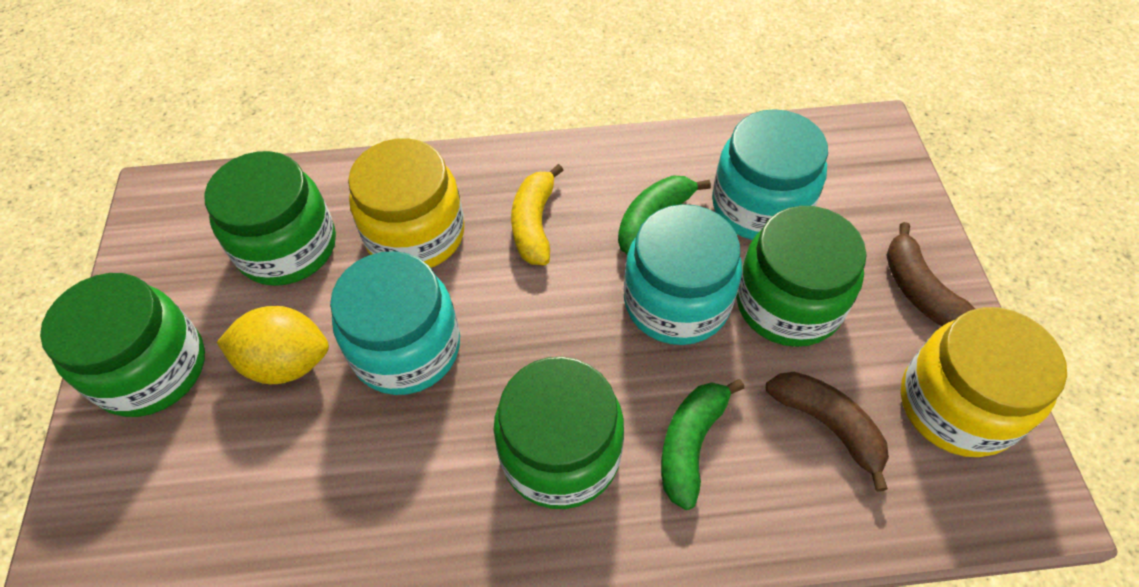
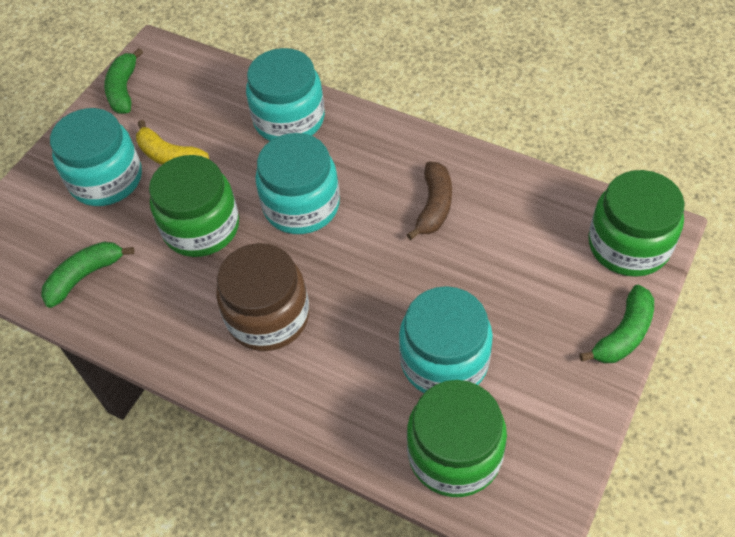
brown banana: 2 -> 1
brown jar: 0 -> 1
green banana: 2 -> 3
green jar: 4 -> 3
turquoise jar: 3 -> 4
yellow jar: 2 -> 0
yellow lemon: 1 -> 0

